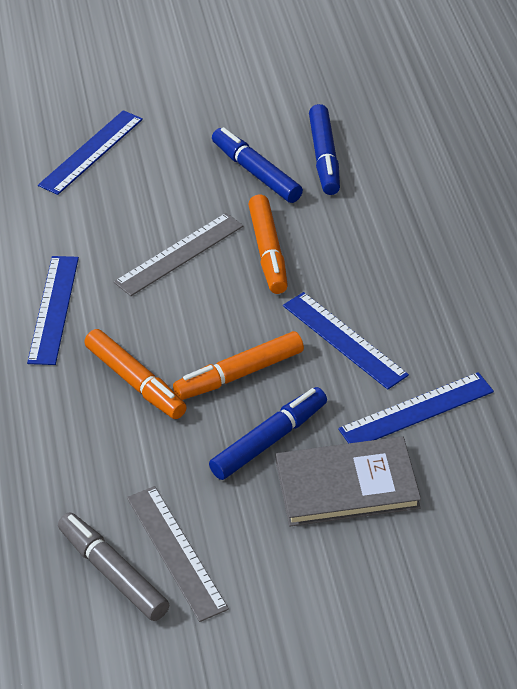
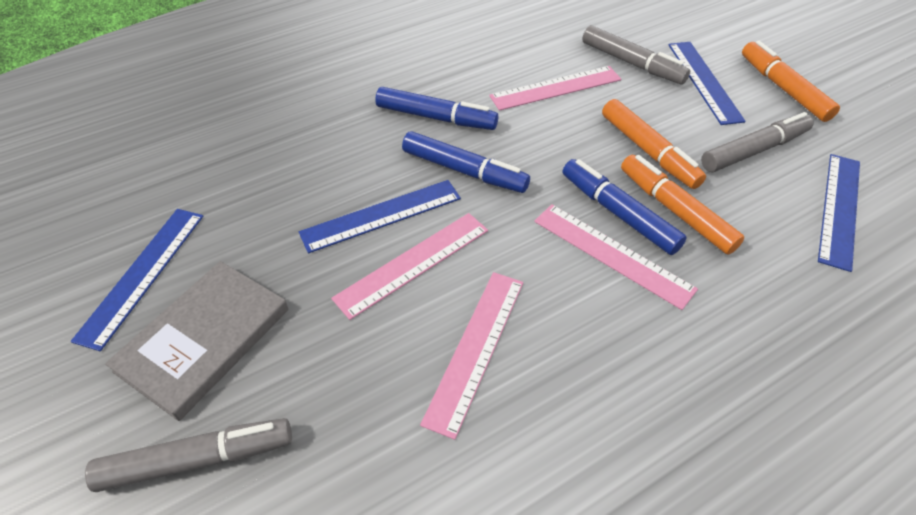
grey marker: 1 -> 3
grey ruler: 2 -> 0
pink ruler: 0 -> 4

